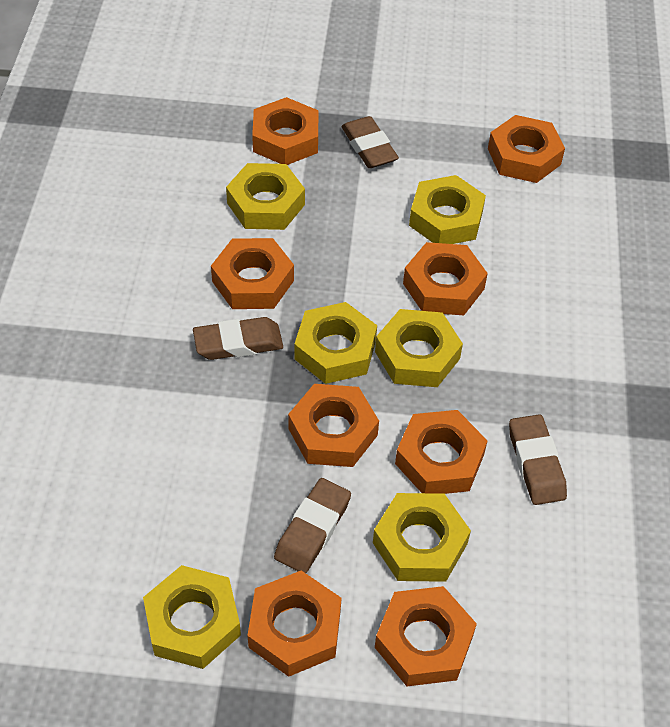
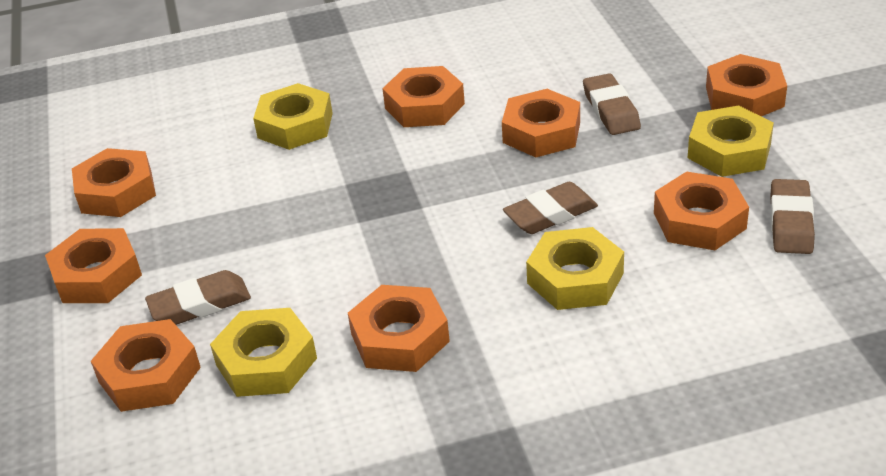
yellow nut: 6 -> 4

